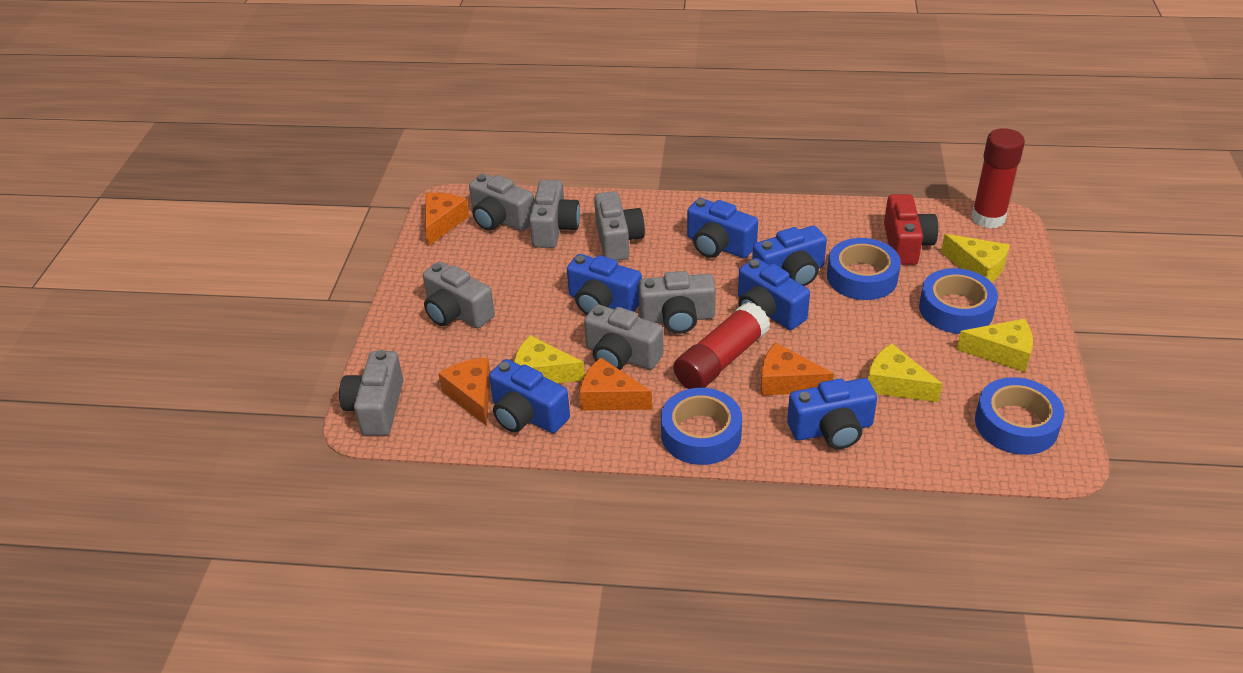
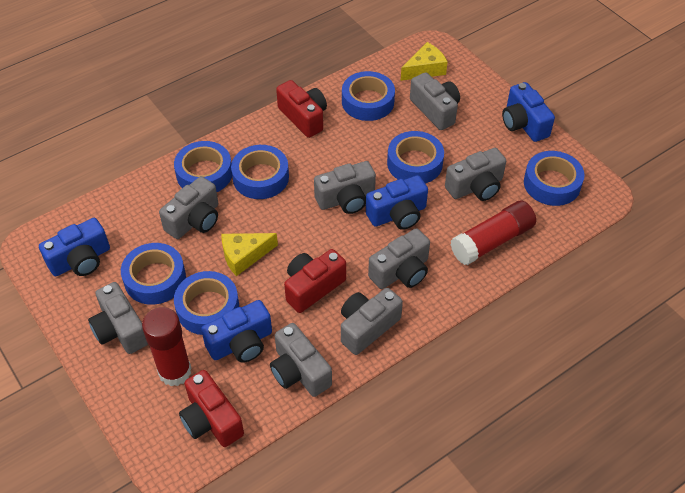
blue camera: 6 -> 4
blue tape: 4 -> 7
grey camera: 7 -> 8
orange cheese: 4 -> 0
red camera: 1 -> 3
yellow cheese: 4 -> 2

